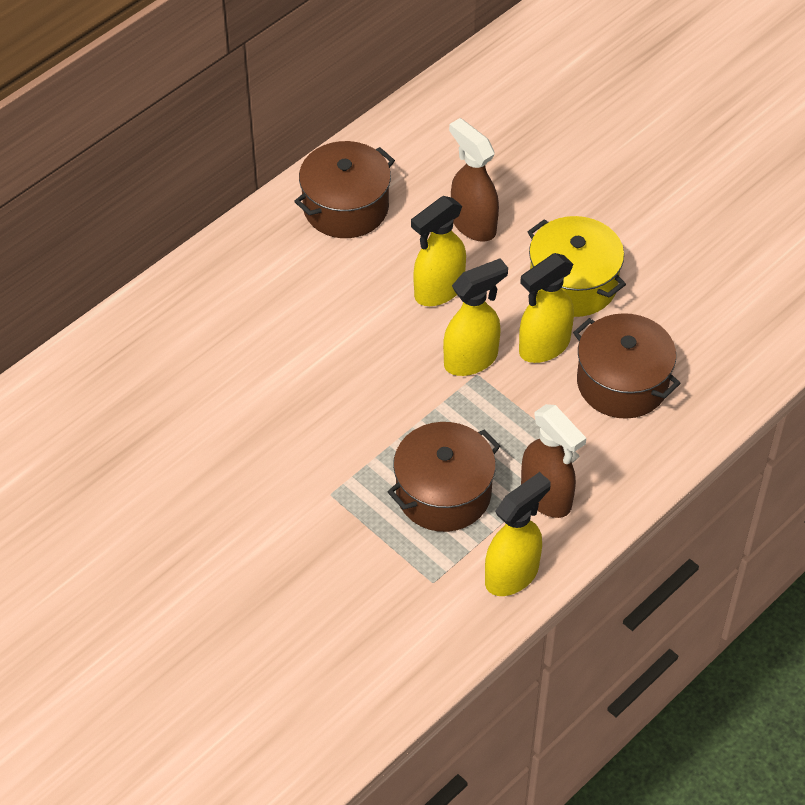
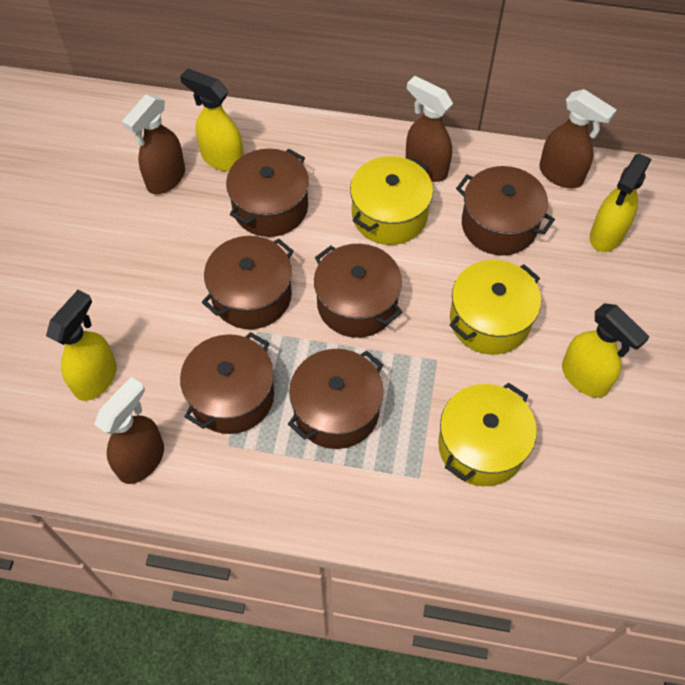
brown pot: 3 -> 6
brown spray bottle: 2 -> 4
yellow pot: 1 -> 3

